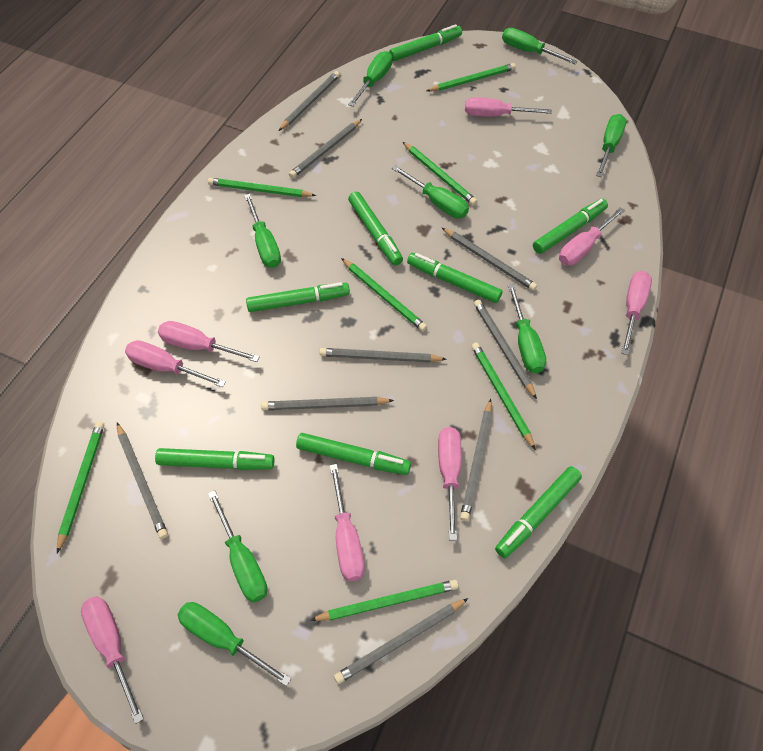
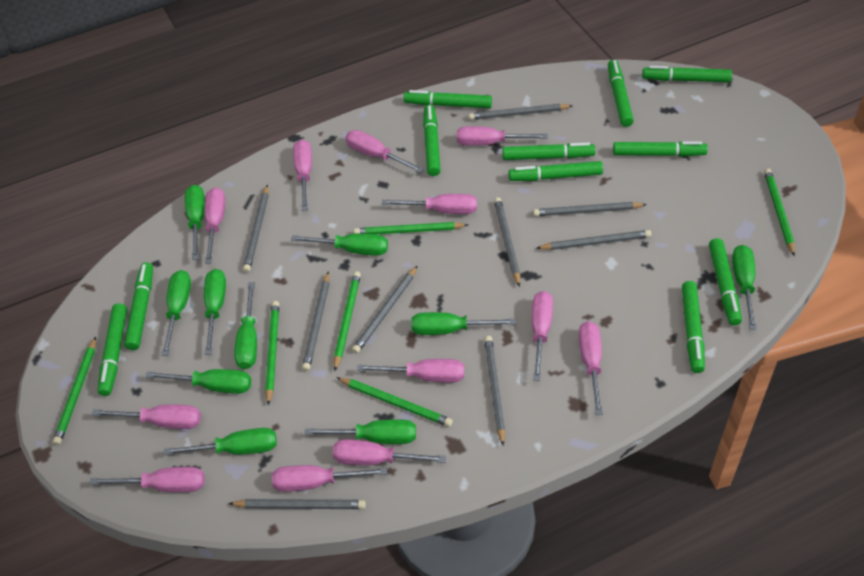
green marker: 8 -> 11
green pencil: 7 -> 6
green screwdriver: 8 -> 10
pink screwdriver: 8 -> 12

